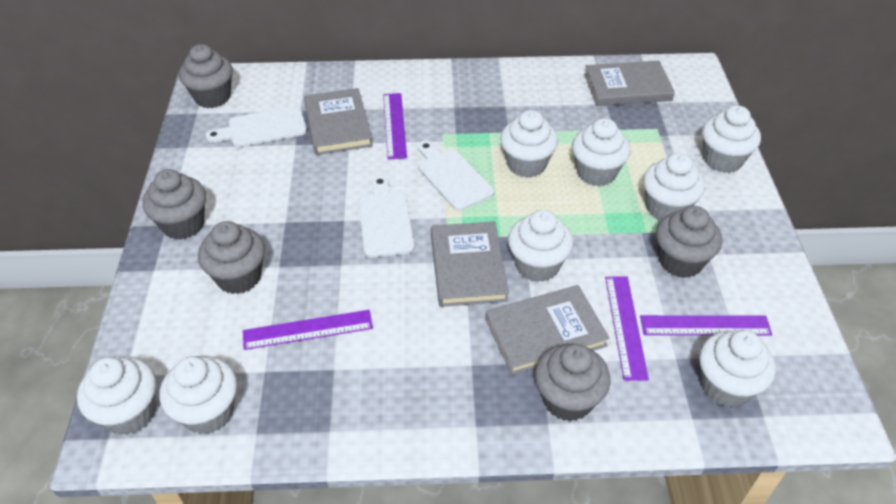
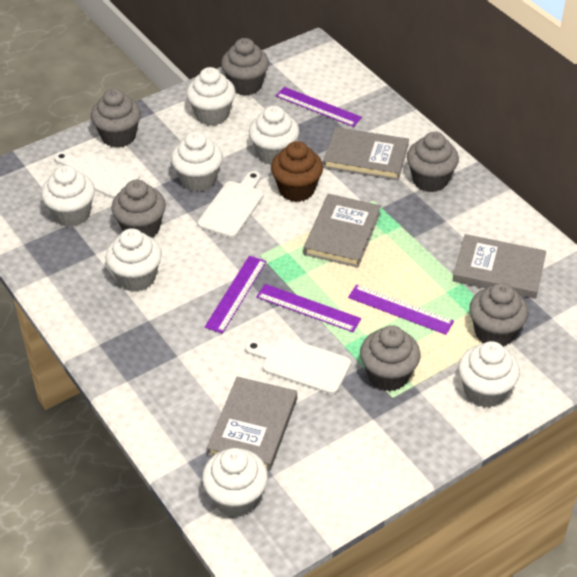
brown cupcake: 0 -> 1
grey cupcake: 5 -> 6
white cupcake: 8 -> 7

